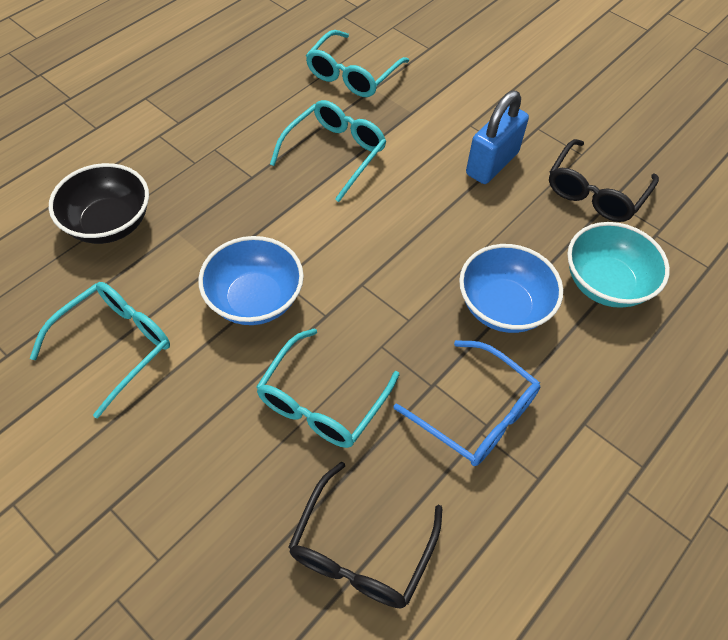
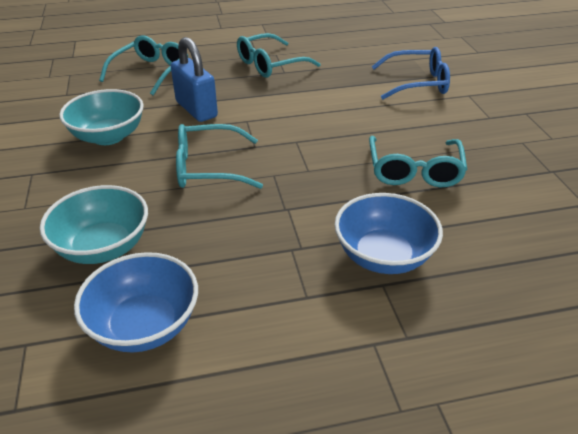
black bowl: 1 -> 0
black glasses: 2 -> 0
turquoise bowl: 1 -> 2

